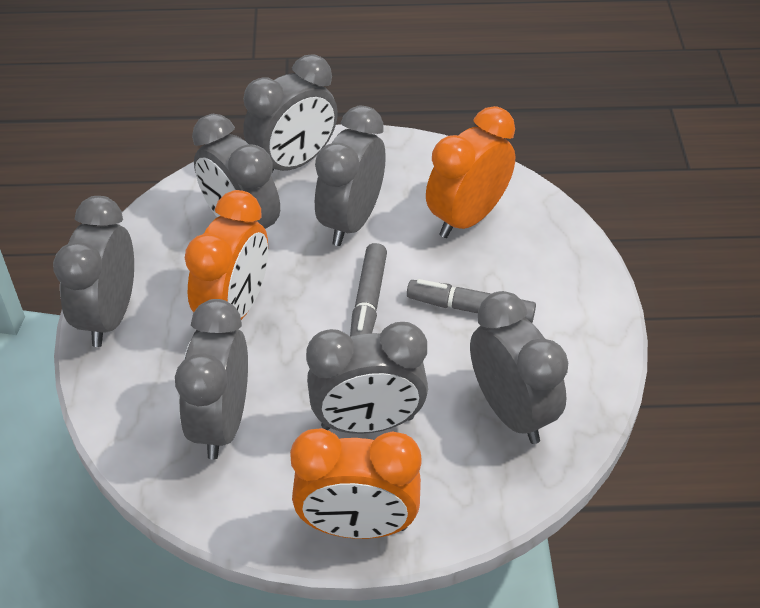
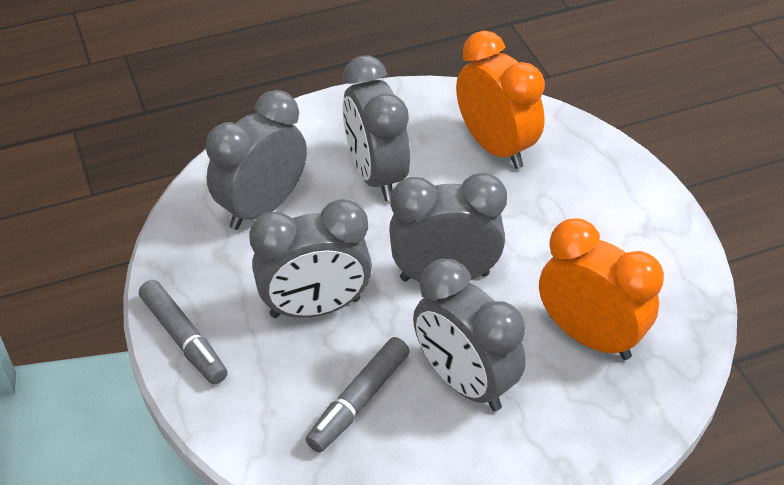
grey clock: 7 -> 5
orange clock: 3 -> 2

